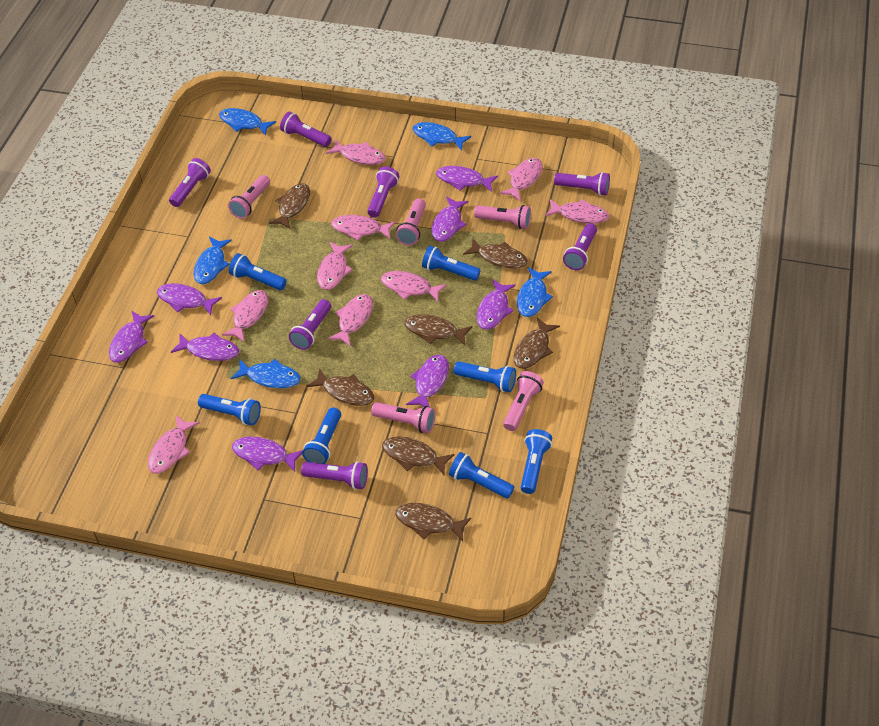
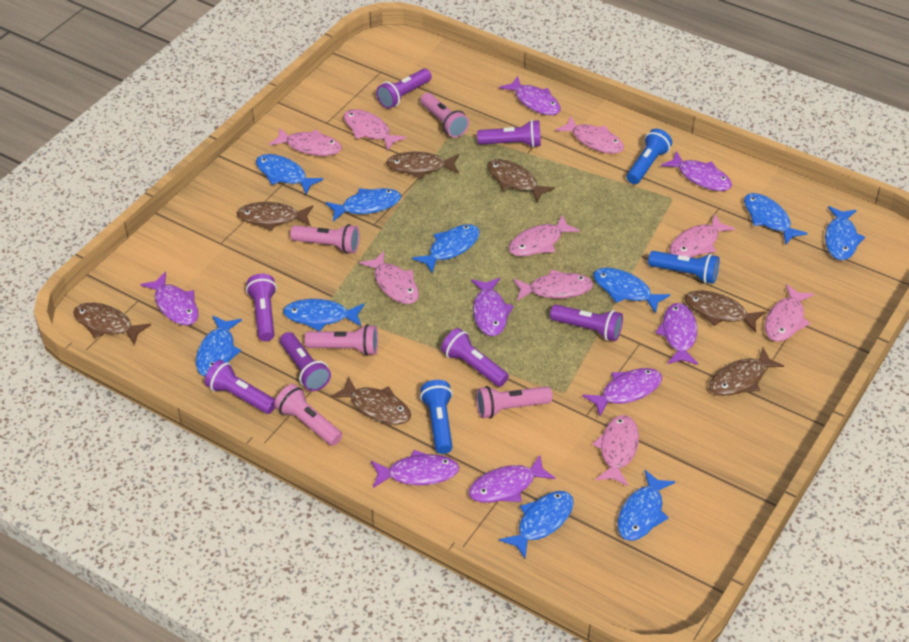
blue fish: 5 -> 10
blue flashlight: 7 -> 3

